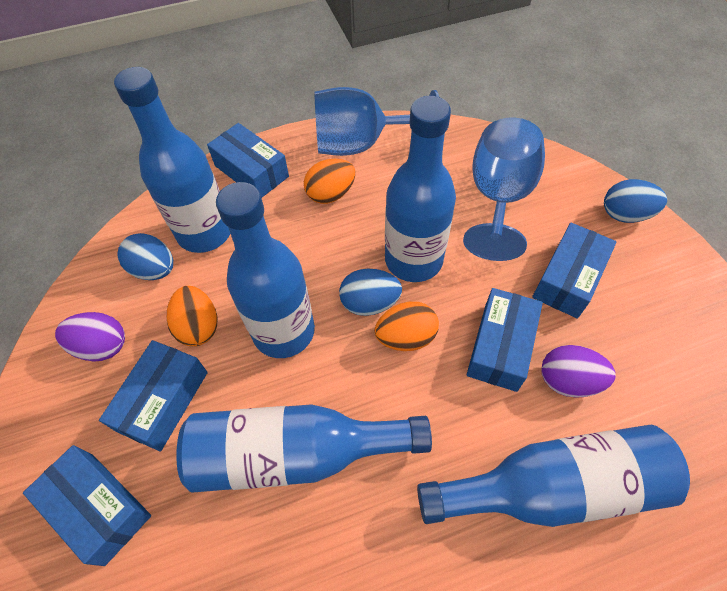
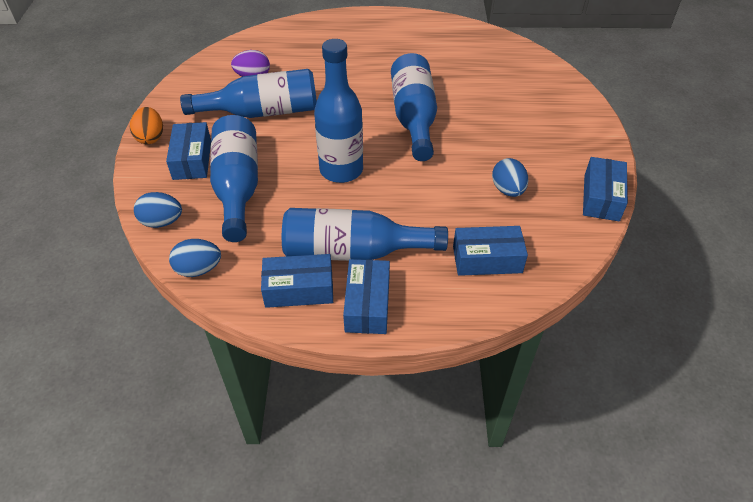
blue goblet: 2 -> 0
orange egg: 3 -> 1
purple egg: 2 -> 1

